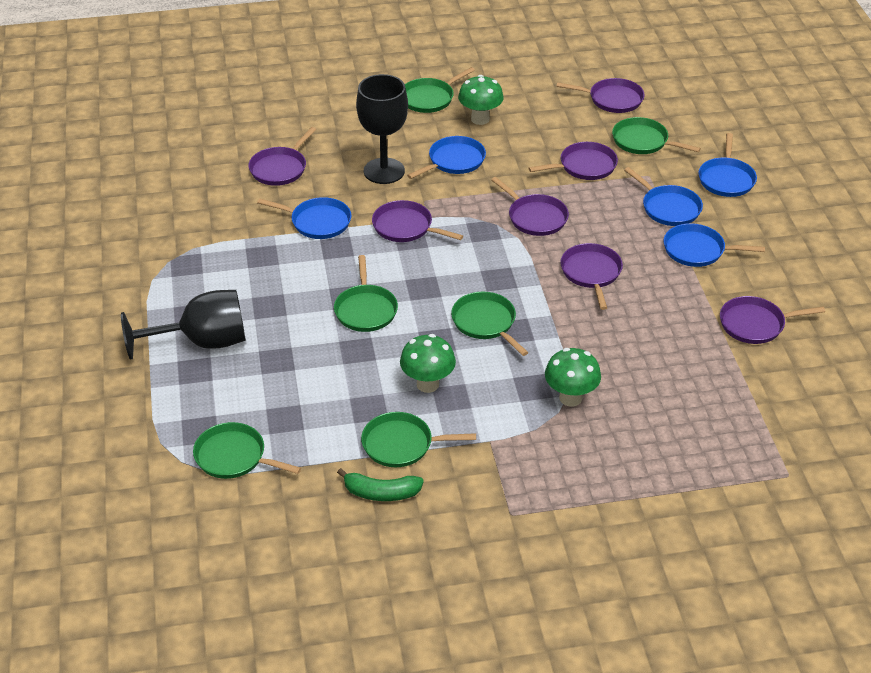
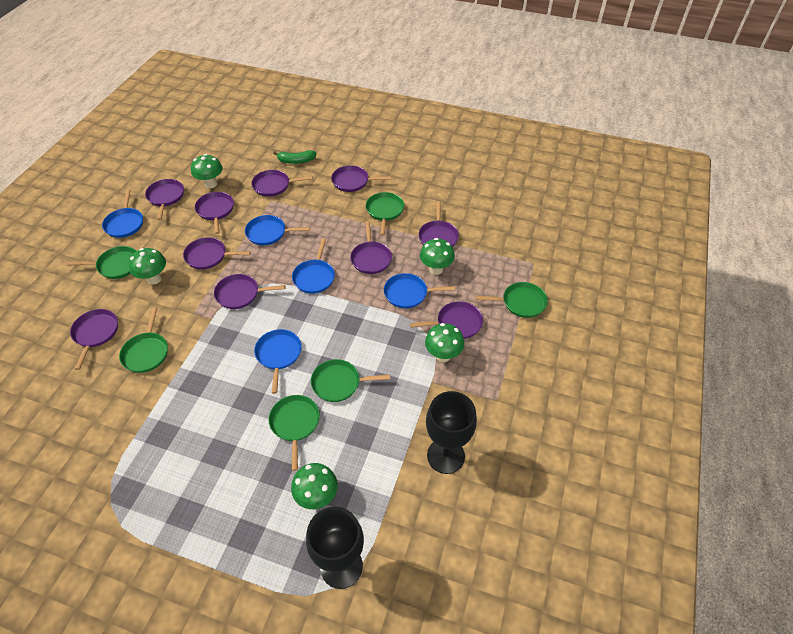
green mushroom: 3 -> 5
purple pan: 7 -> 10

